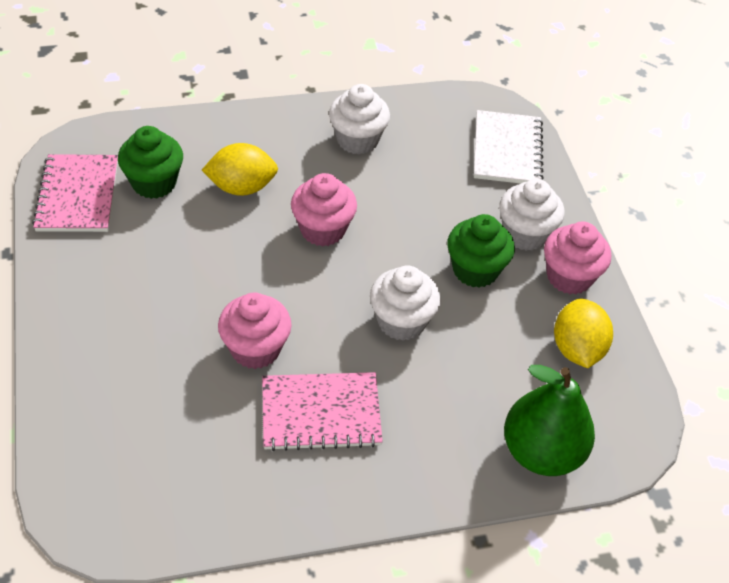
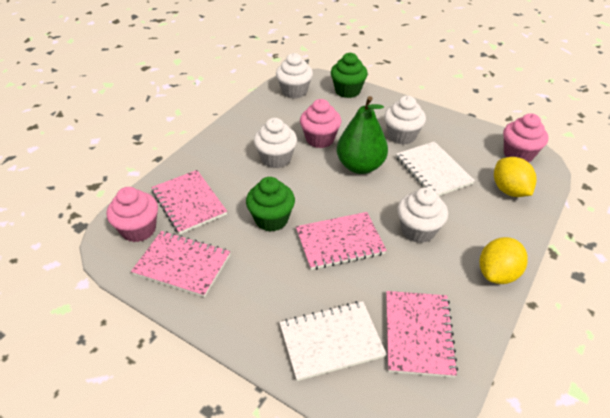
pink notebook: 2 -> 4
white cupcake: 3 -> 4
white notebook: 1 -> 2

